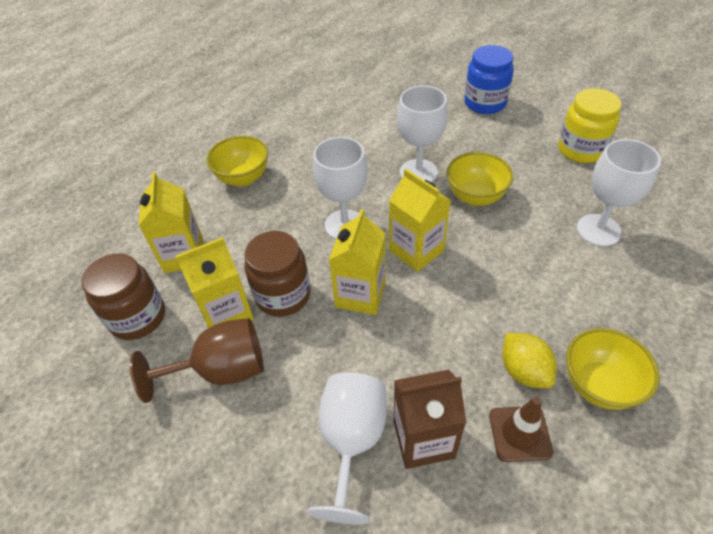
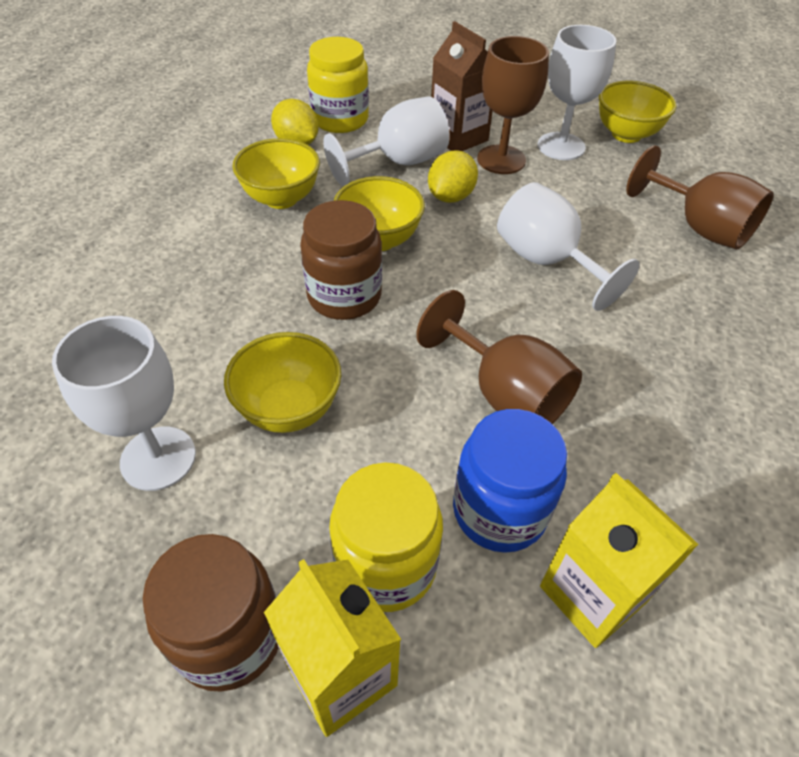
brown goblet: 1 -> 3
brown traffic cone: 1 -> 0
yellow bowl: 3 -> 4
yellow carton: 4 -> 2
yellow jar: 1 -> 2
yellow lemon: 1 -> 2

